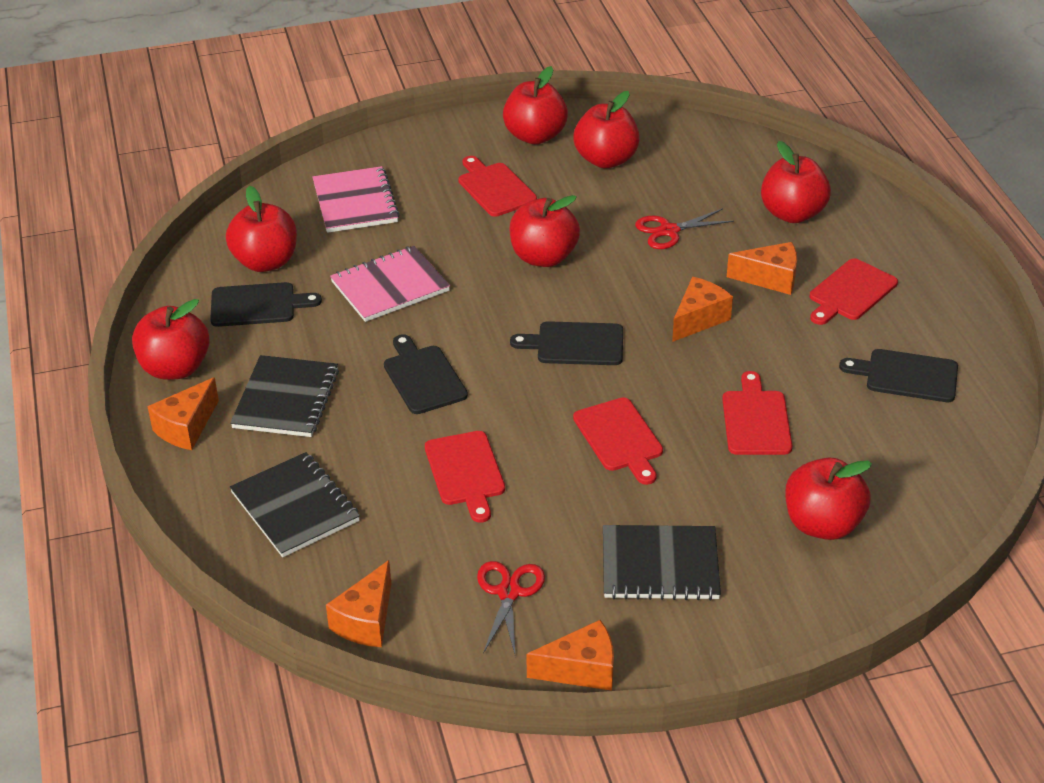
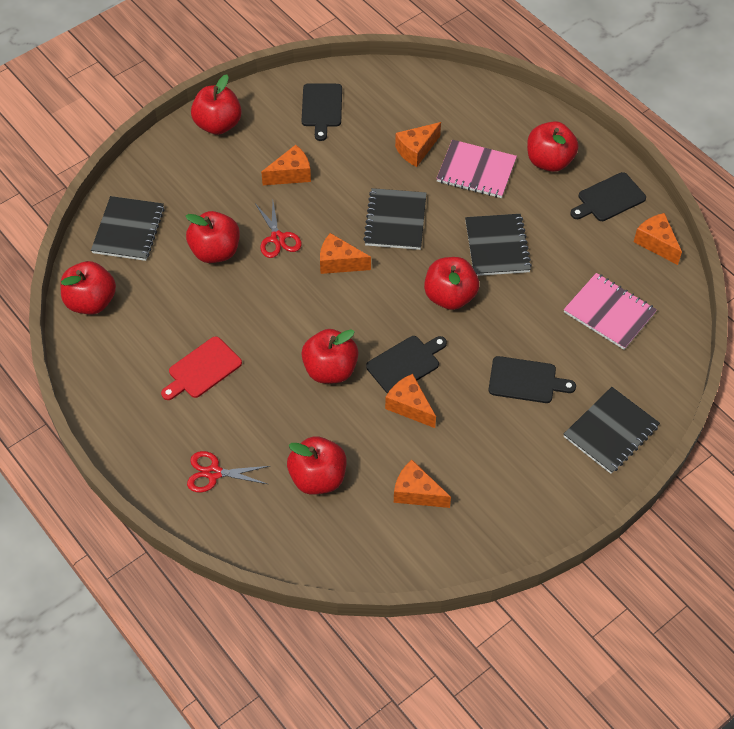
black notebook: 3 -> 4
orange cheese: 5 -> 6
red cutting board: 5 -> 1

